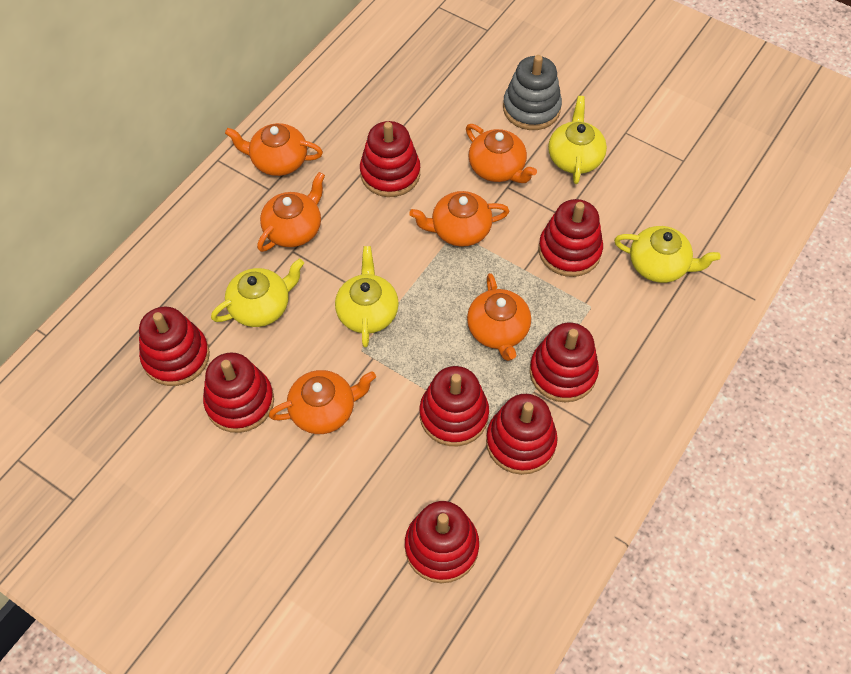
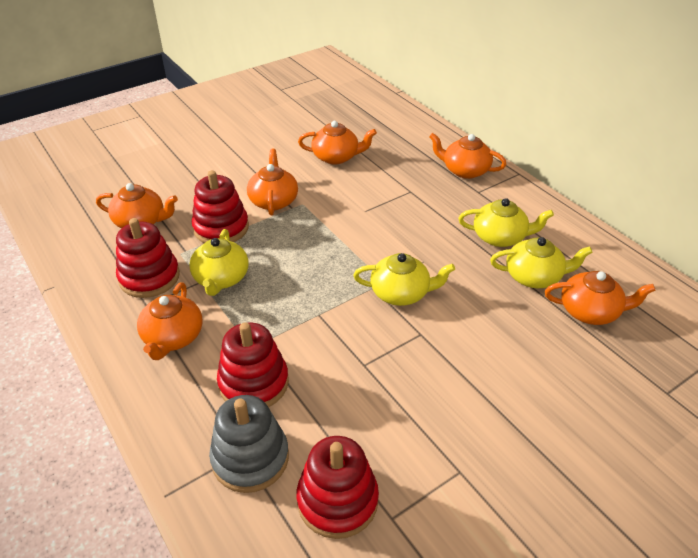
red stacking toy: 8 -> 4

